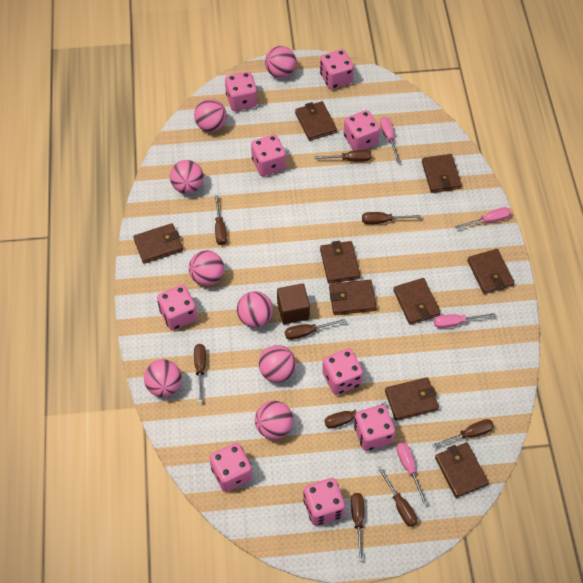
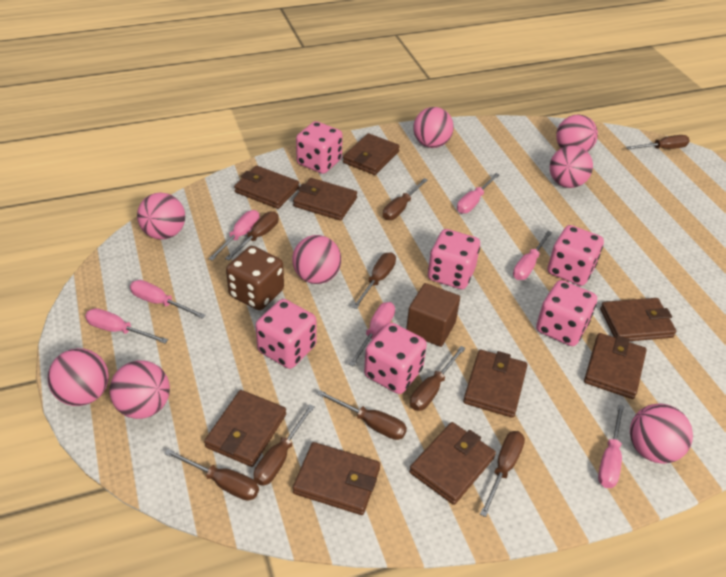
brown dice: 0 -> 1
pink dice: 9 -> 6
pink screwdriver: 4 -> 7

